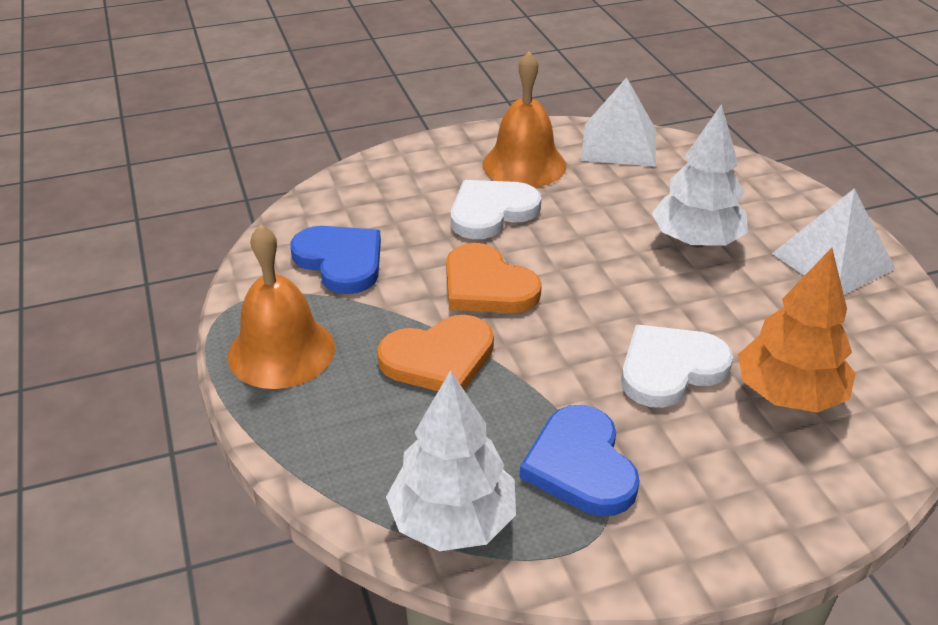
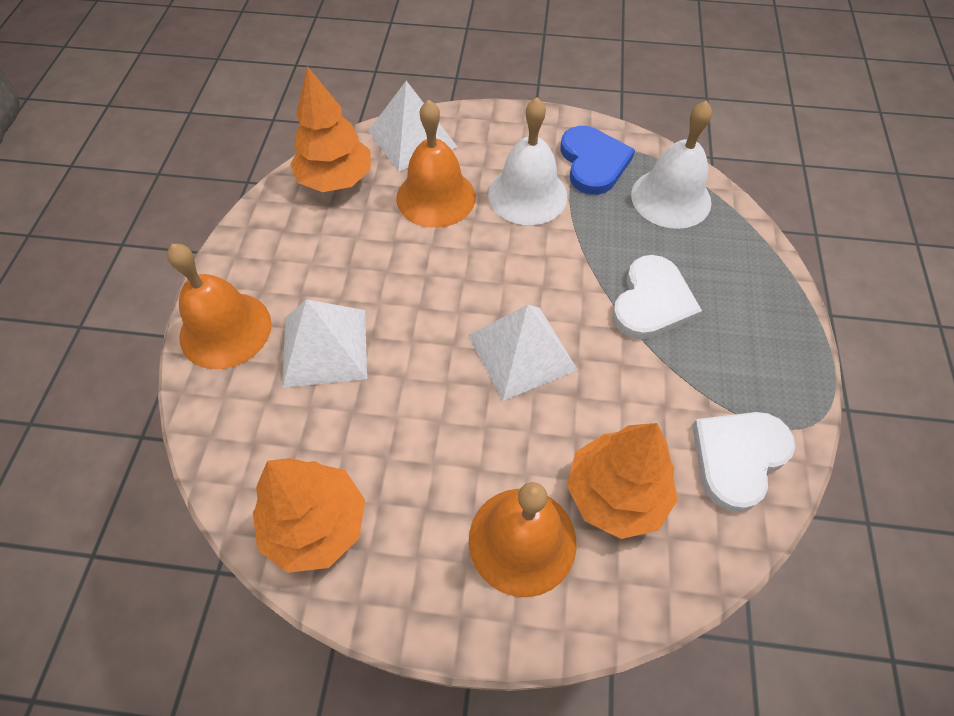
blue heart: 2 -> 1
orange bell: 2 -> 3
orange heart: 2 -> 0
orange tree: 1 -> 3
white bell: 0 -> 2
white pyramid: 2 -> 3
white tree: 2 -> 0

